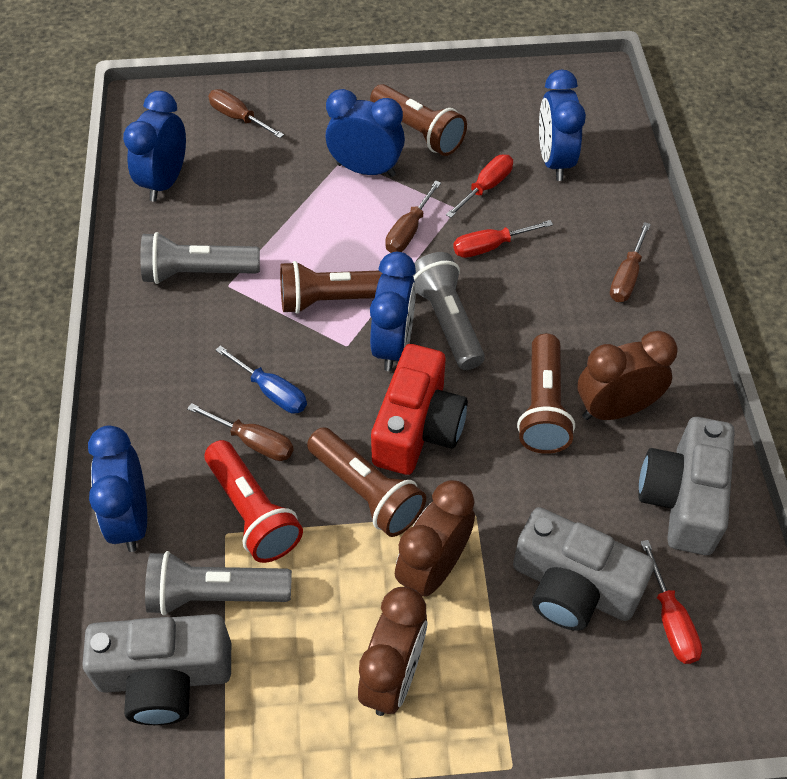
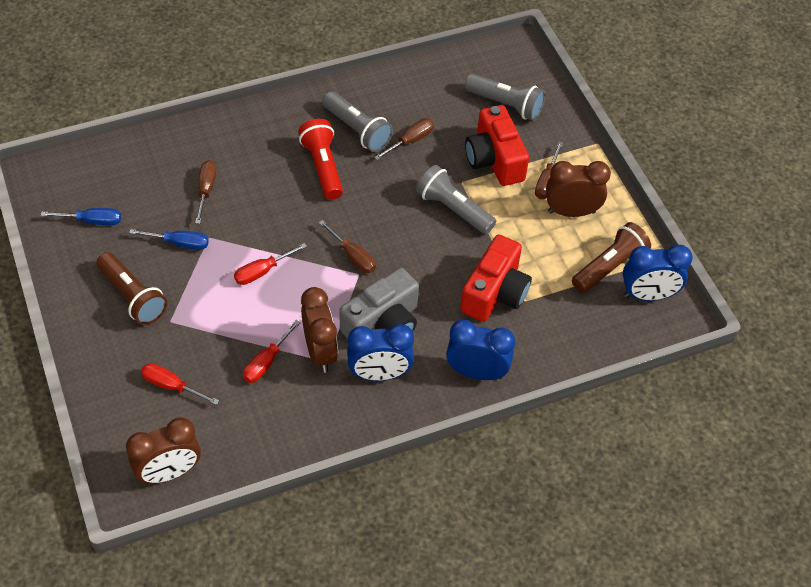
blue clock: 5 -> 3
blue screwdriver: 1 -> 2
brown flashlight: 4 -> 2
grey camera: 3 -> 1
red camera: 1 -> 2

